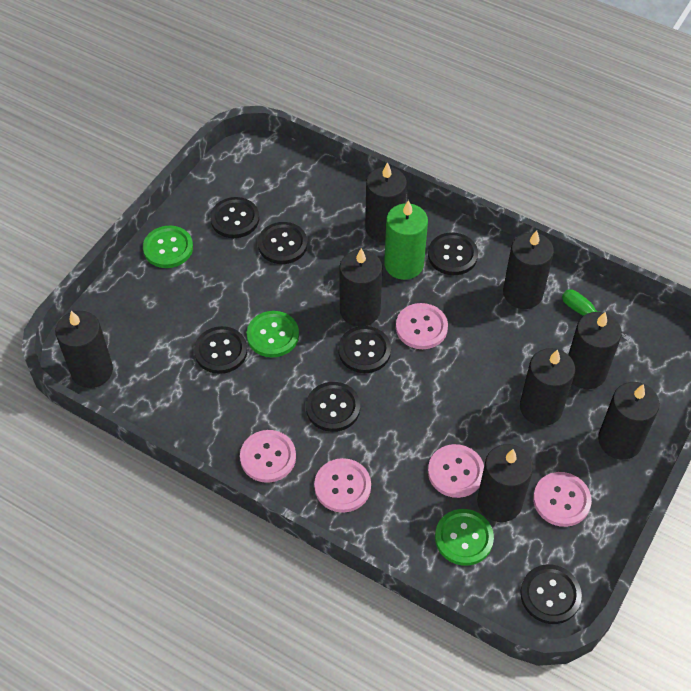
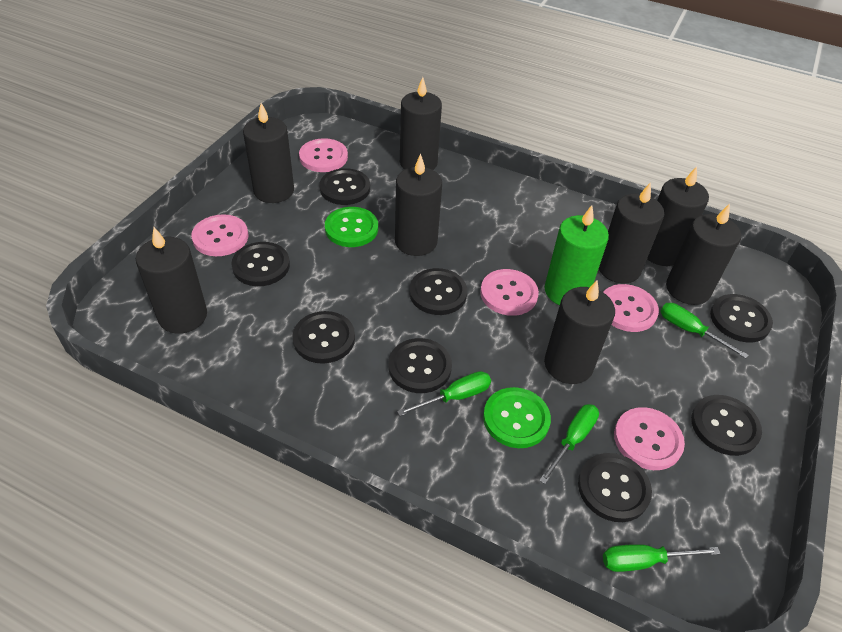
black button: 7 -> 8
green button: 3 -> 2
green screwdriver: 1 -> 4

